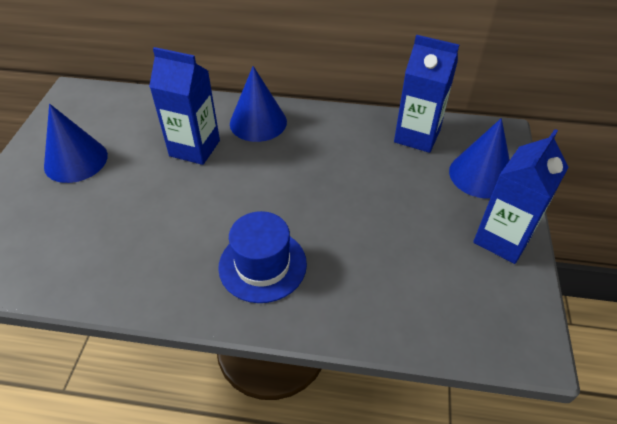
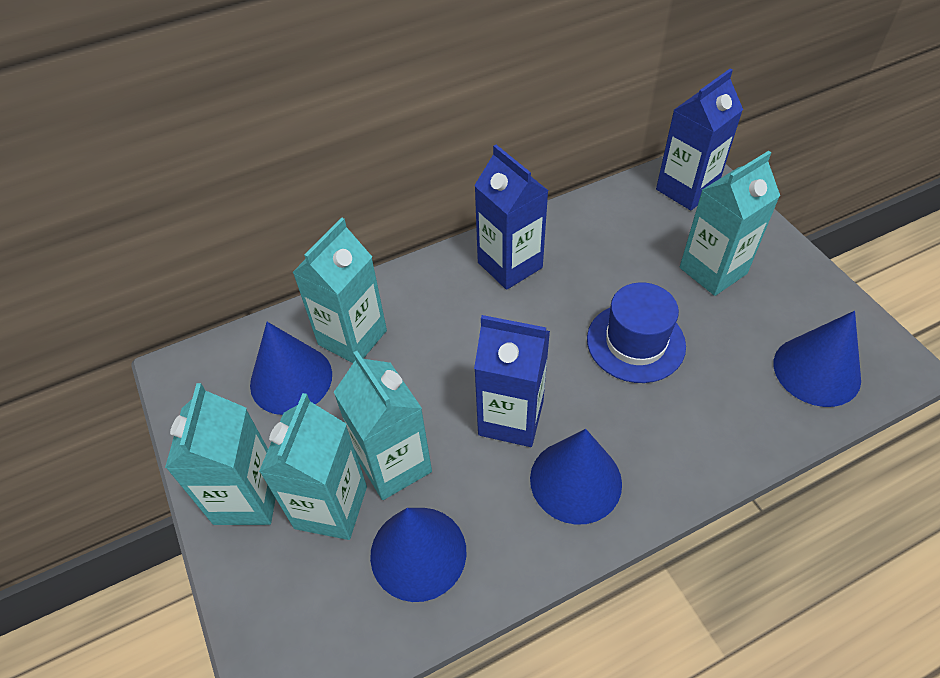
blue cone: 3 -> 4
turquoise carton: 0 -> 5

